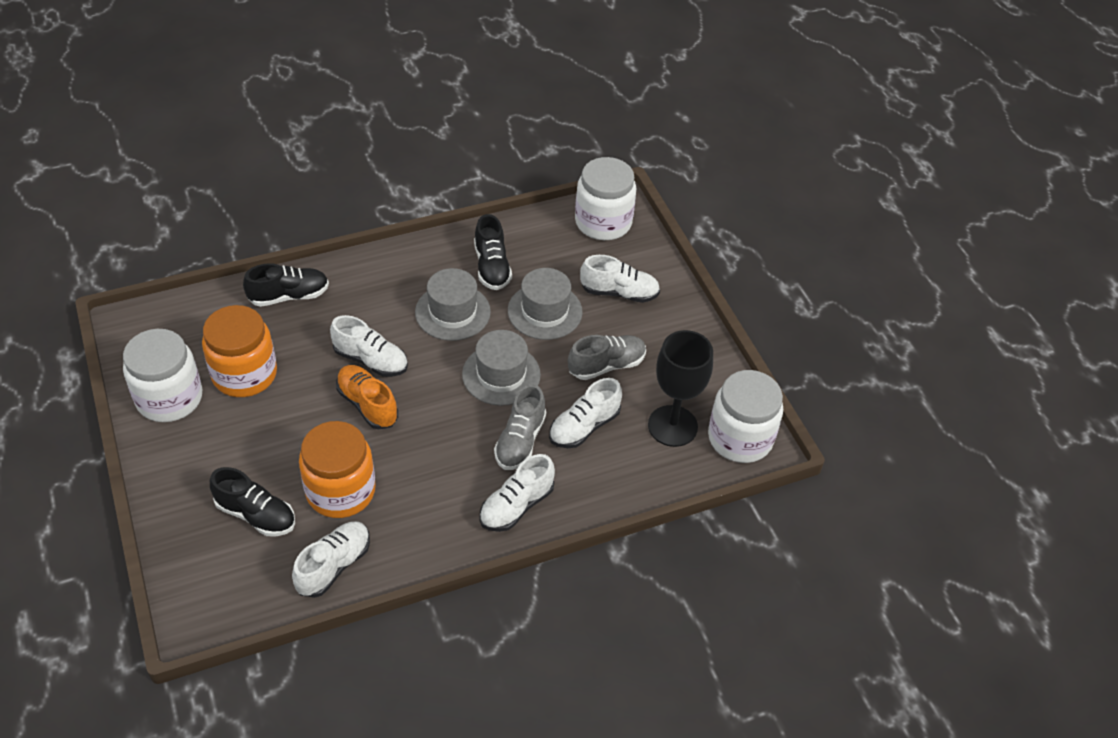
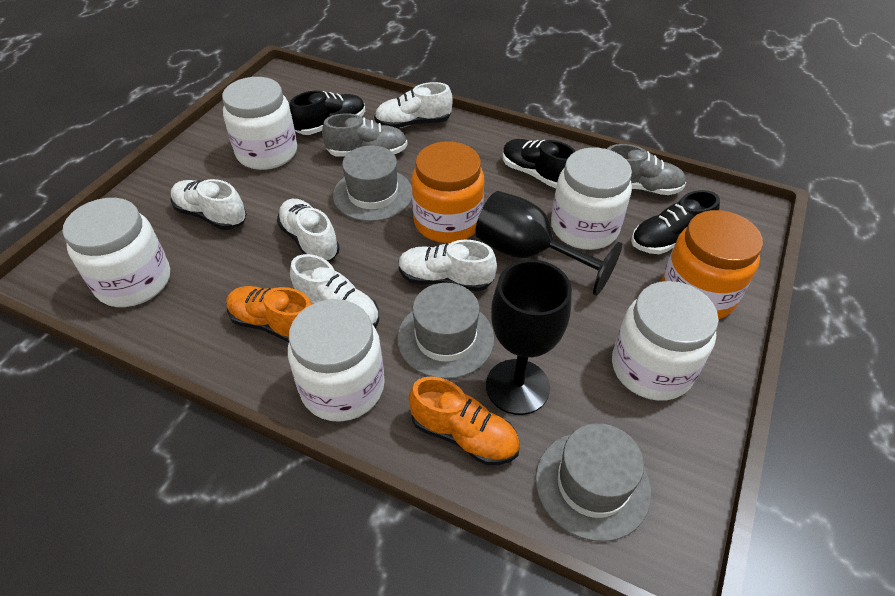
black goblet: 1 -> 2
orange shoe: 1 -> 2
white jar: 3 -> 5

